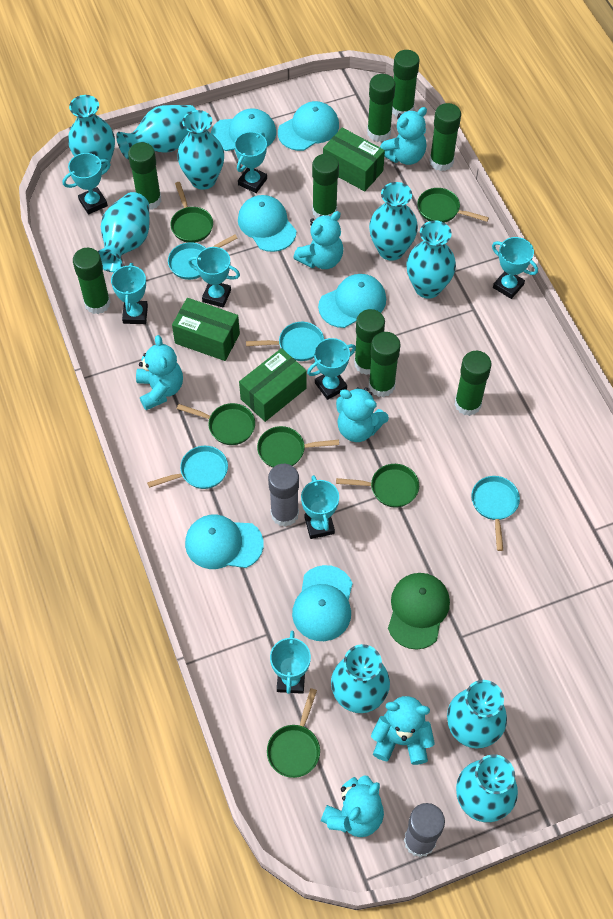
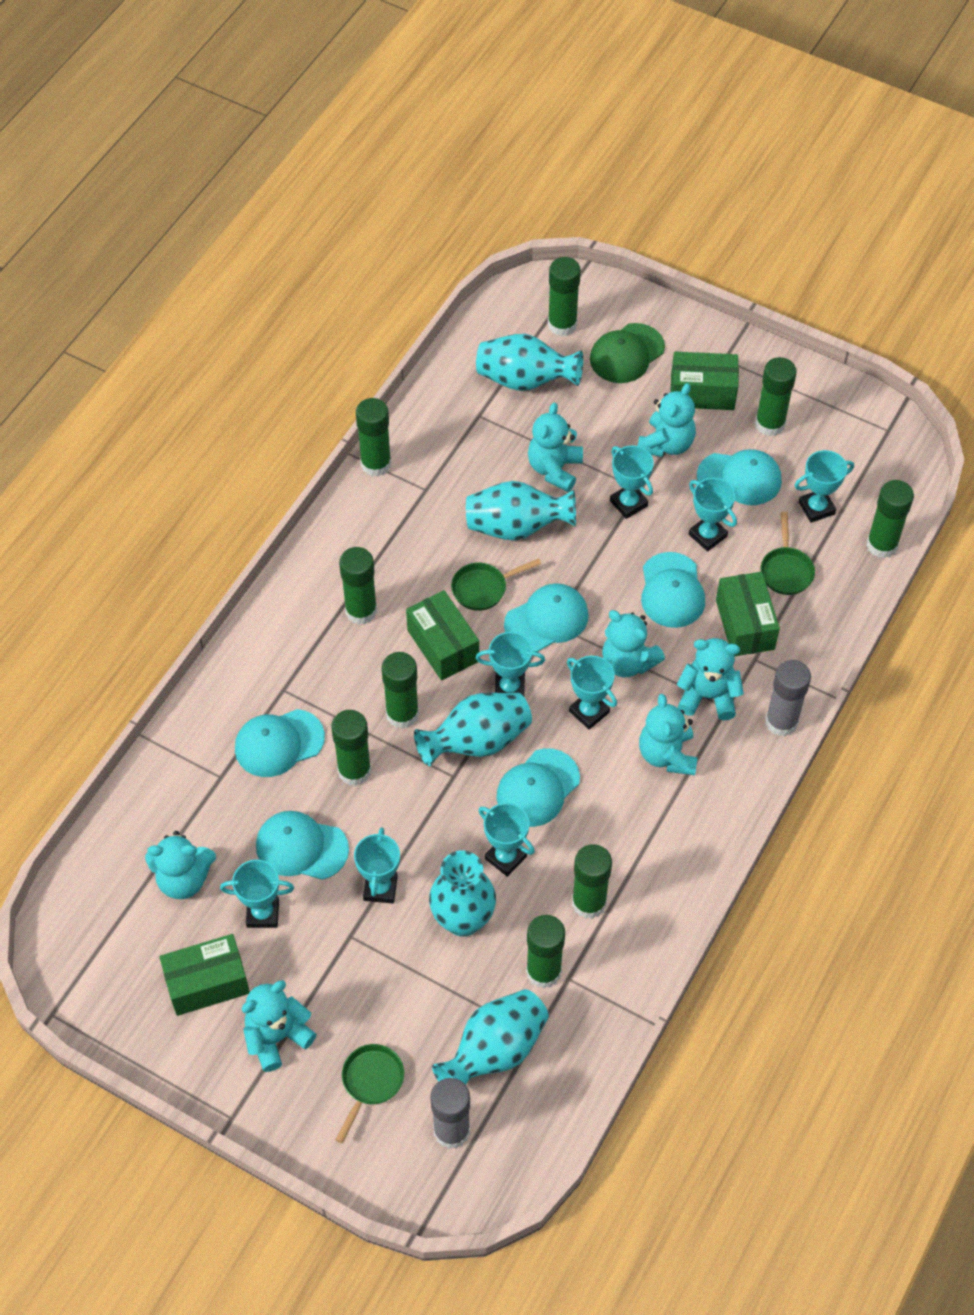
green box: 3 -> 4
green pan: 6 -> 3
turquoise pan: 4 -> 0
turquoise teddy bear: 6 -> 7
turquoise vase: 9 -> 5

